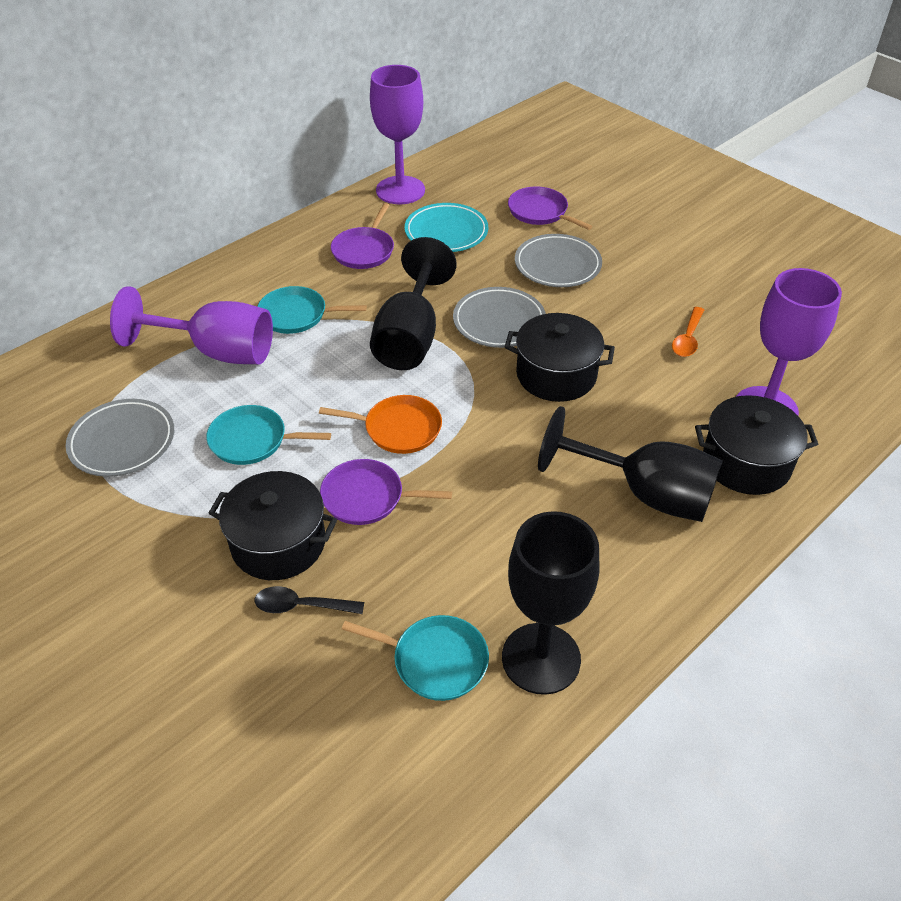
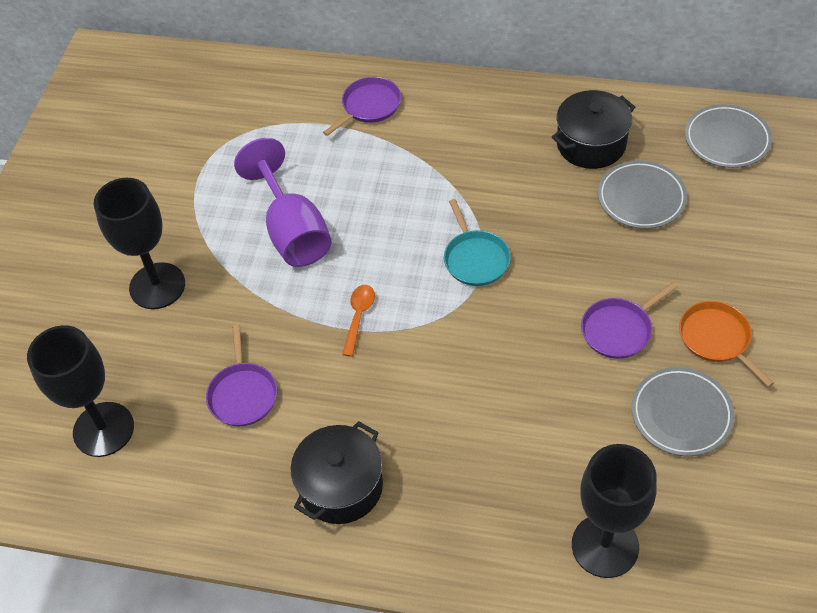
black pot: 3 -> 2
black spoon: 1 -> 0
purple goblet: 3 -> 1
turquoise pan: 3 -> 1
turquoise plate: 1 -> 0

